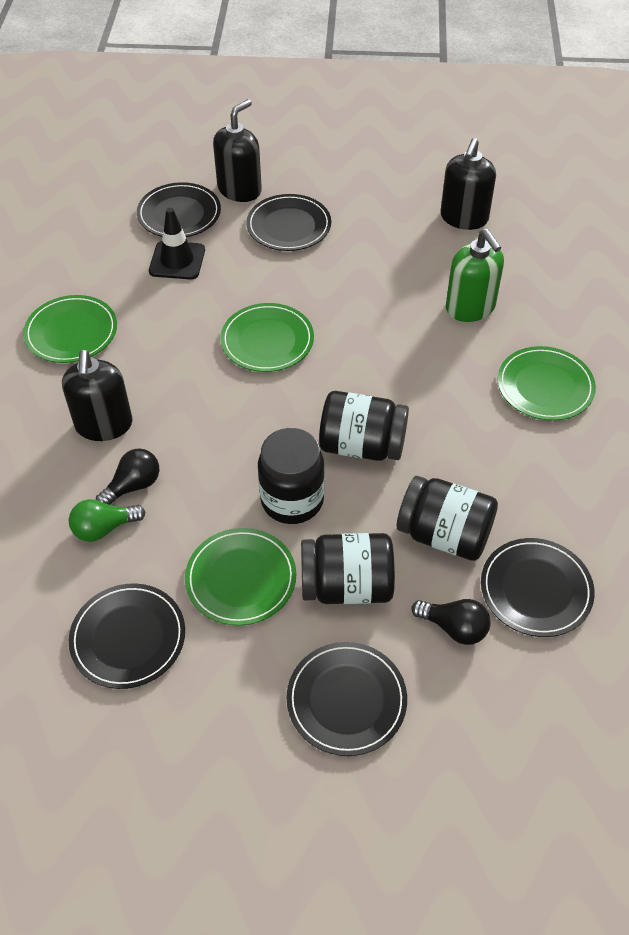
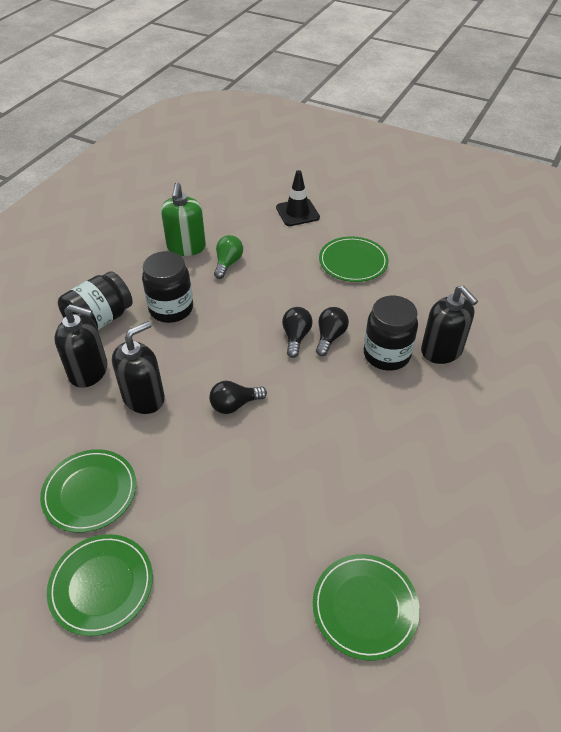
black jar: 4 -> 3
black light bulb: 2 -> 3
black plate: 5 -> 0

